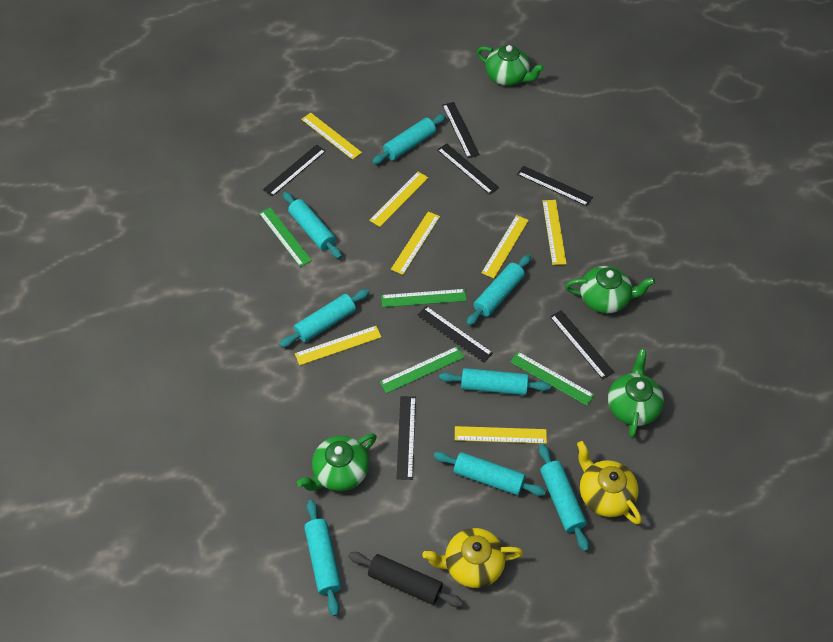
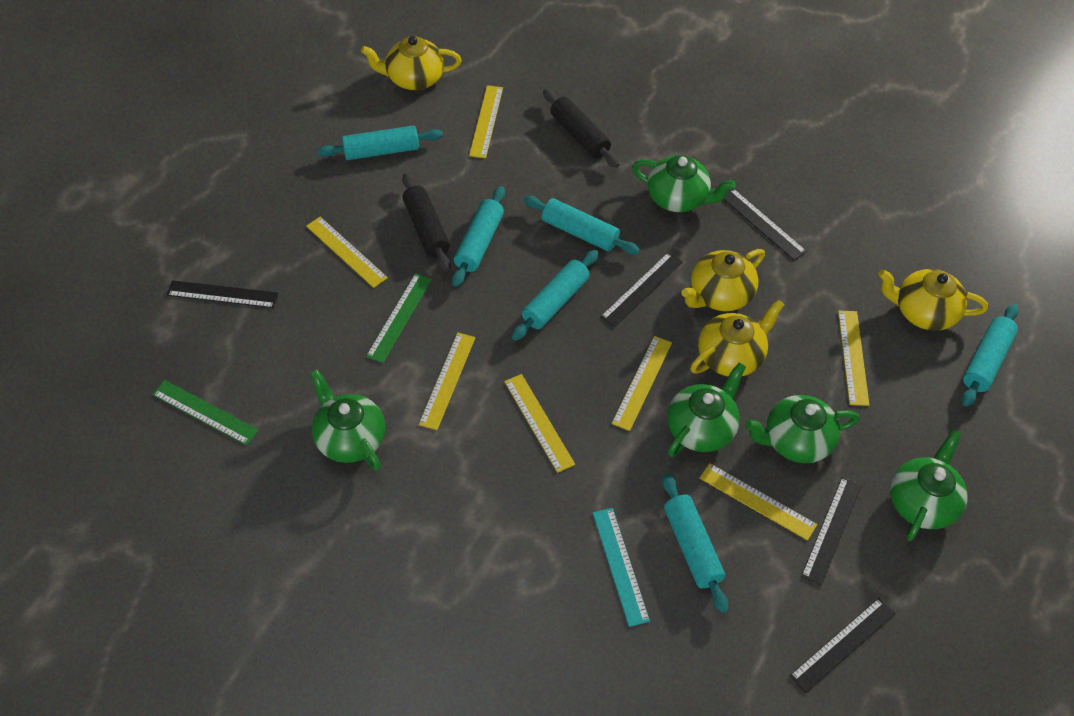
black rolling pin: 1 -> 2
black ruler: 7 -> 5
green ruler: 4 -> 2
green teapot: 4 -> 5
turquoise rolling pin: 8 -> 6
turquoise ruler: 0 -> 1
yellow teapot: 2 -> 4

